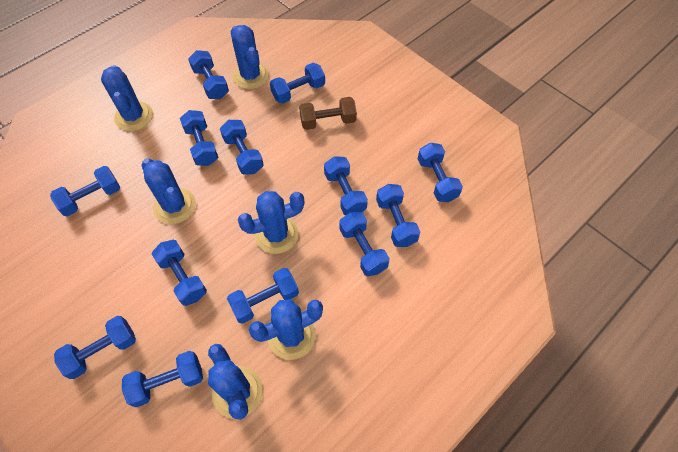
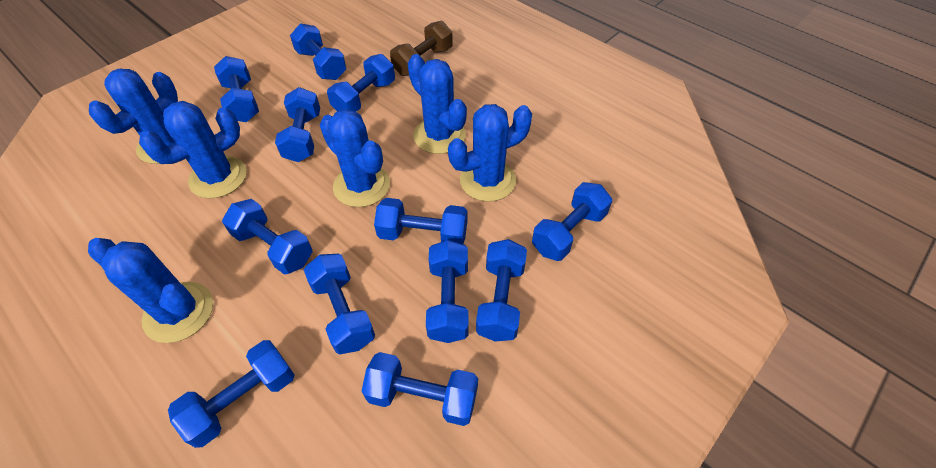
blue dumbbell: 13 -> 12

